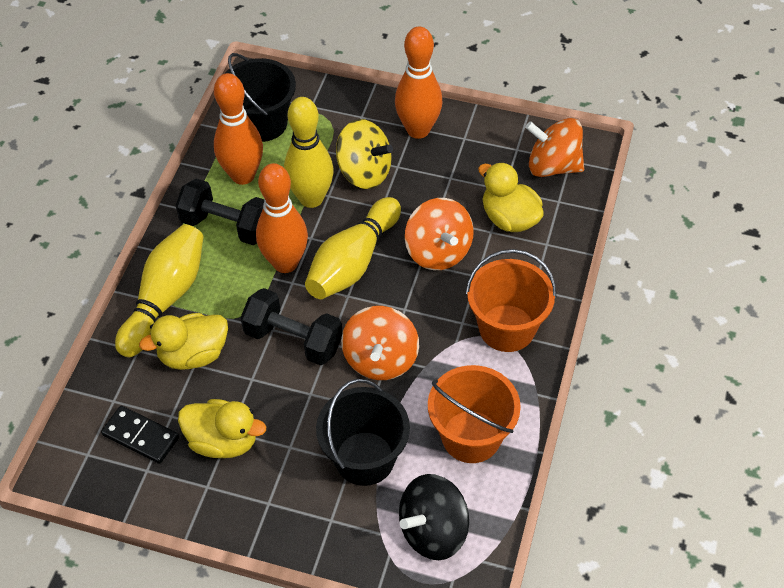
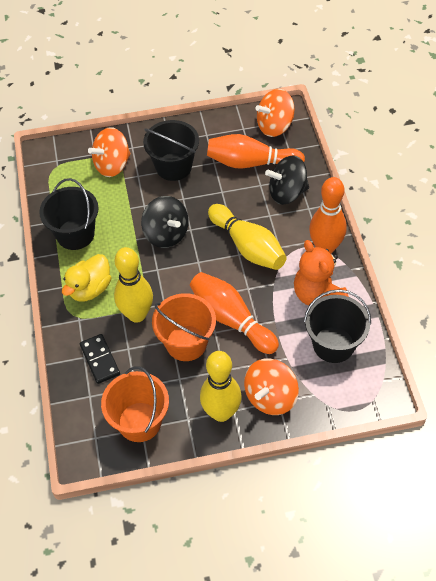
black bucket: 2 -> 3
black dumbbell: 2 -> 0
black spinning top: 1 -> 2
orange teddy bear: 0 -> 1
yellow duck: 3 -> 1
yellow spinning top: 1 -> 0

